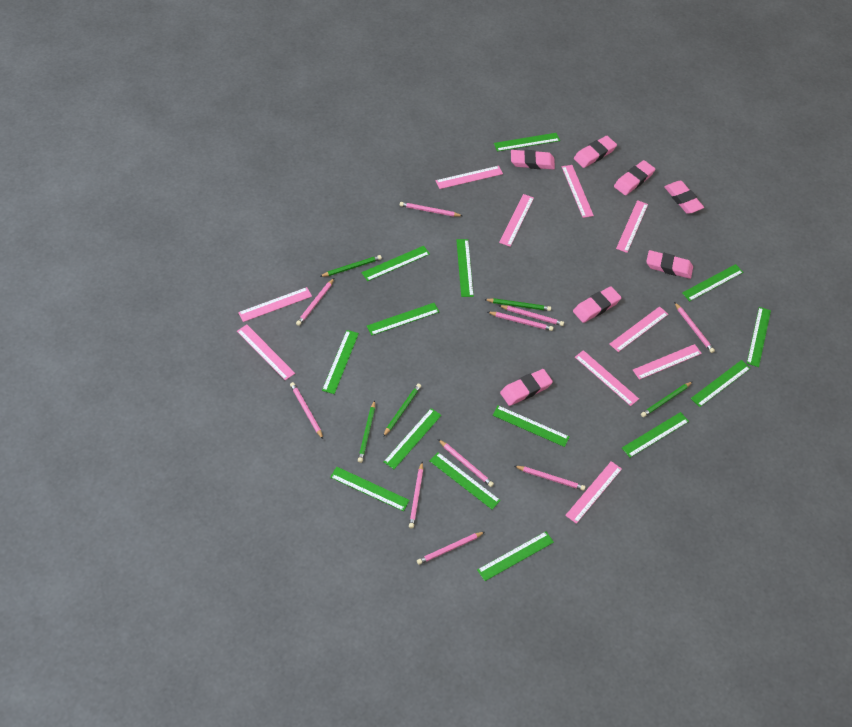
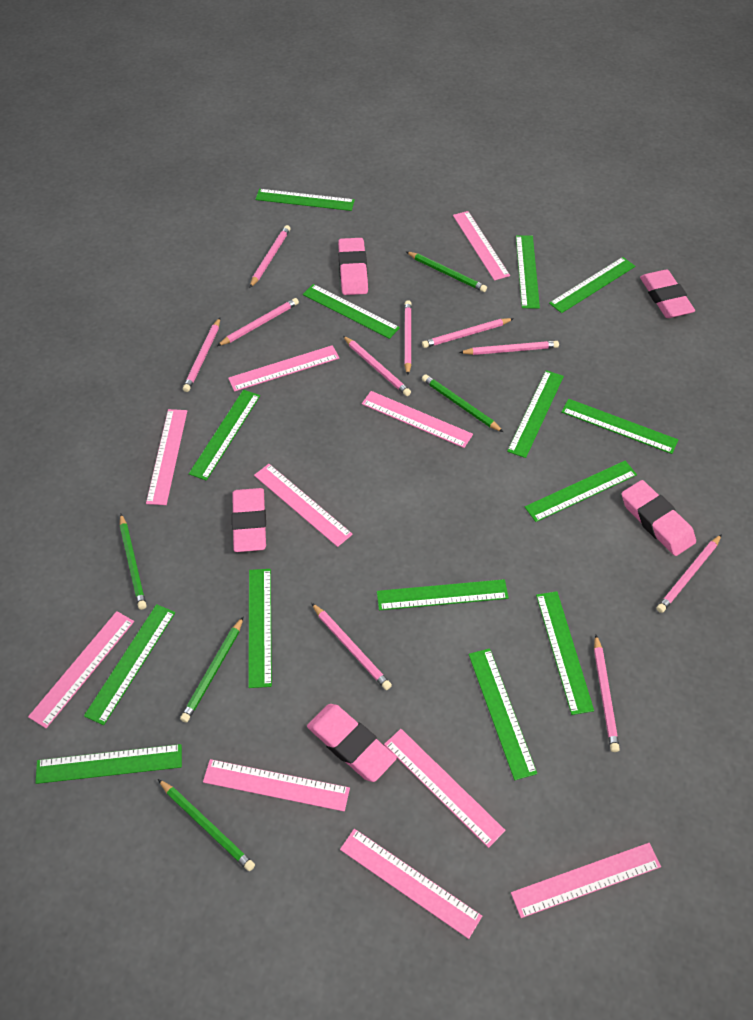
pink eraser: 7 -> 5

